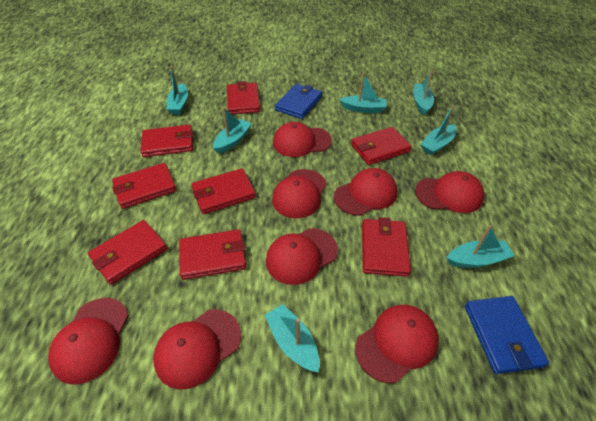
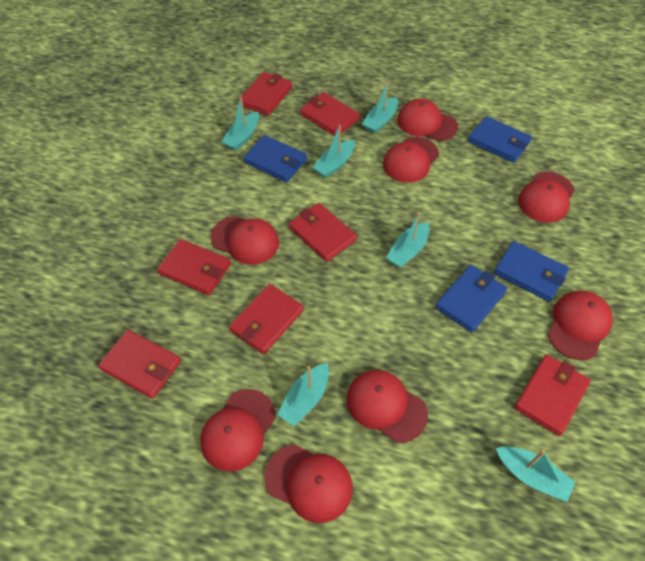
blue wallet: 2 -> 4
red wallet: 8 -> 7
turquoise boat: 7 -> 6

